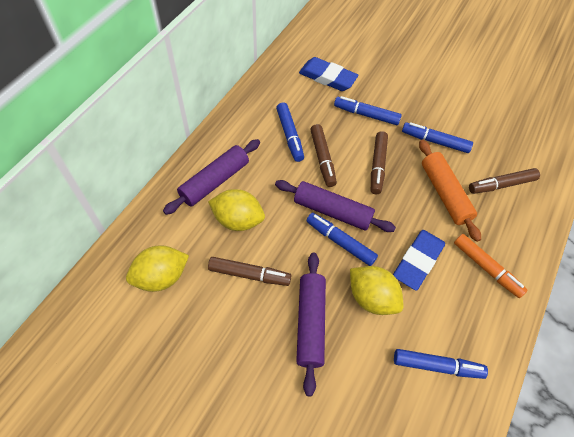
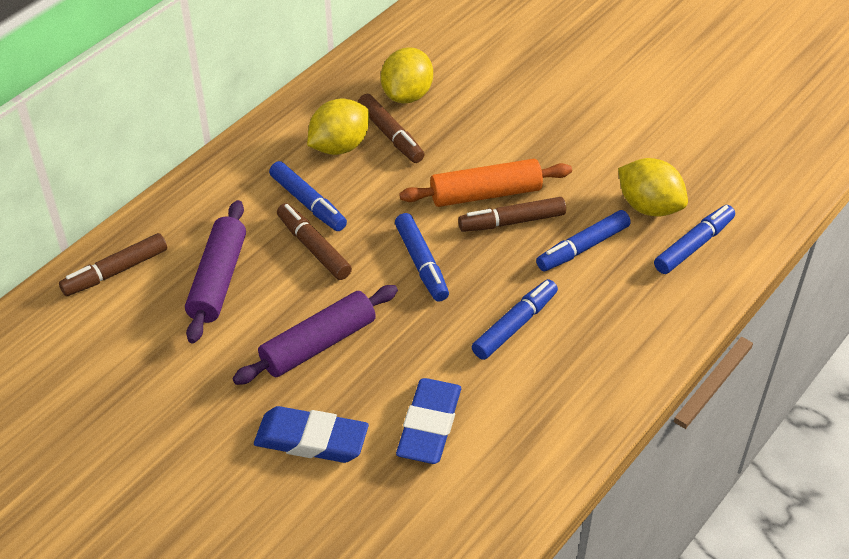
orange marker: 1 -> 0
purple rolling pin: 3 -> 2

